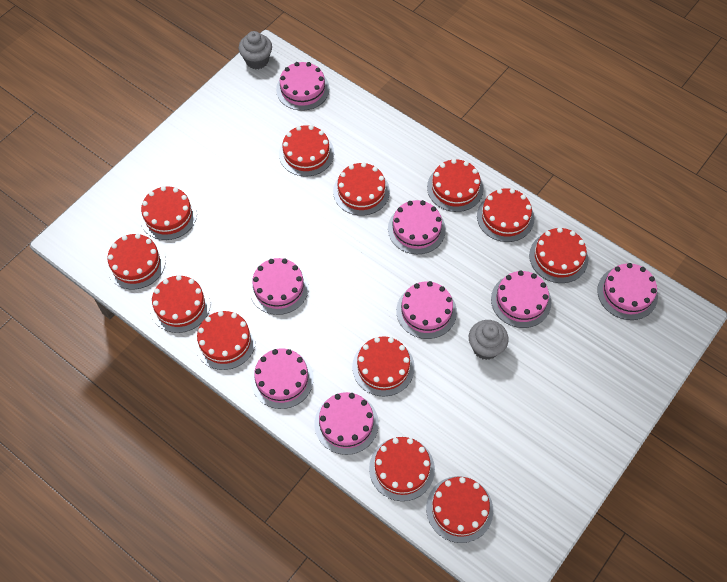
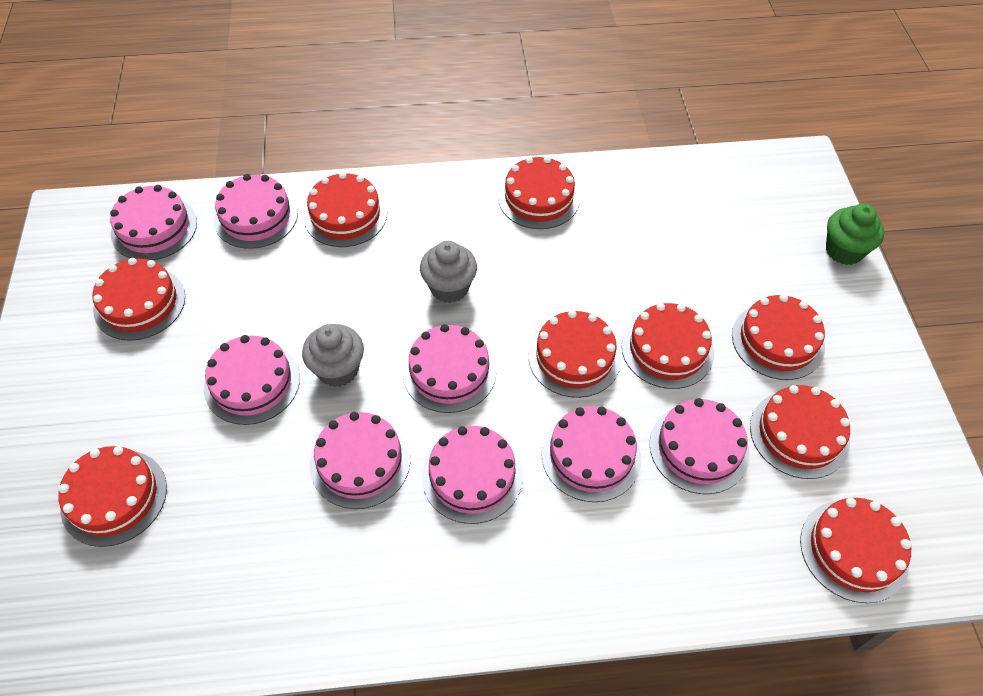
green cupcake: 0 -> 1
red cake: 12 -> 9

